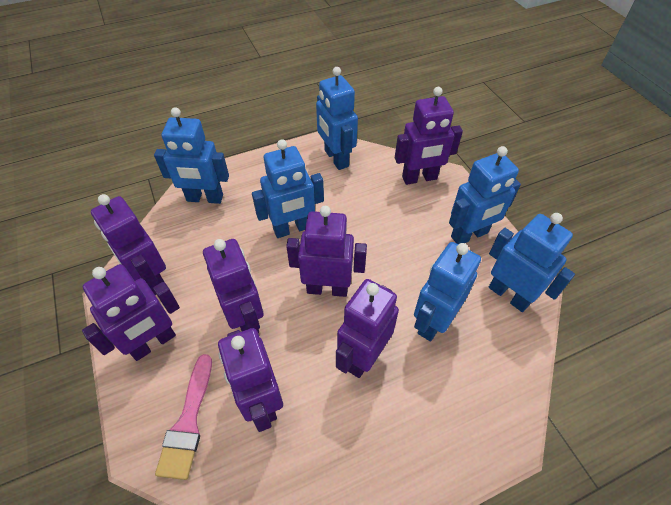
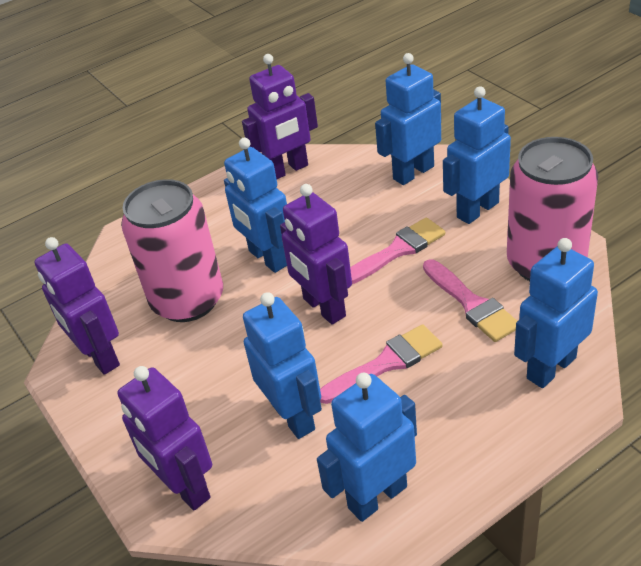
pink brush: 1 -> 3
pink can: 0 -> 2
purple robot: 7 -> 4

